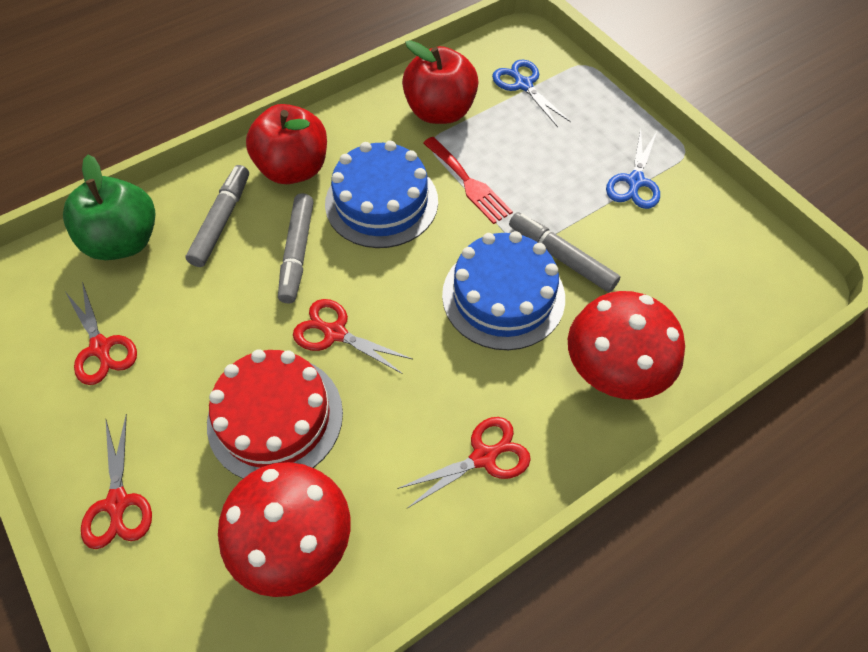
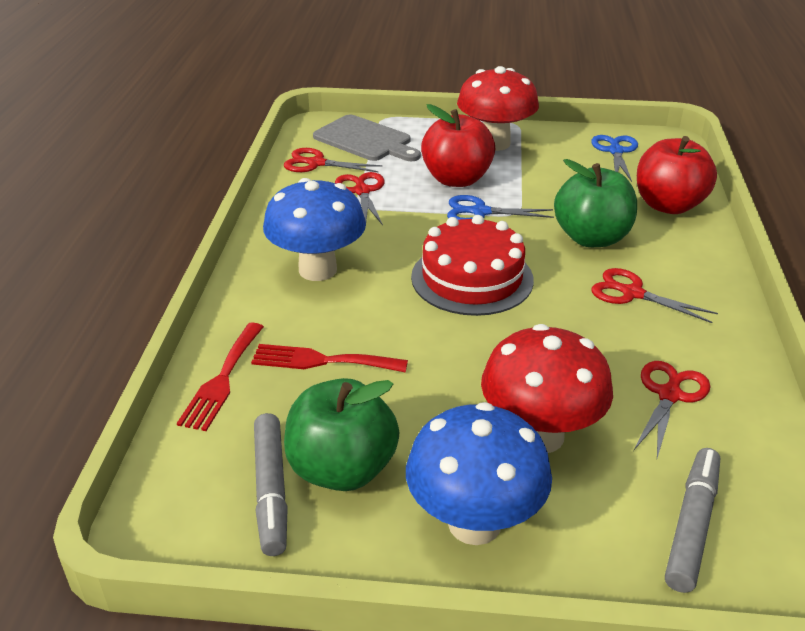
blue cake: 2 -> 0
blue mushroom: 0 -> 2
green apple: 1 -> 2
grey cutting board: 0 -> 1
grey marker: 3 -> 2
red fork: 1 -> 2

